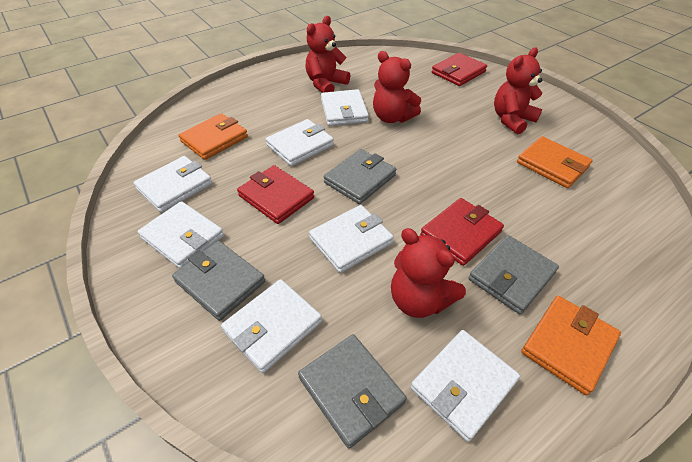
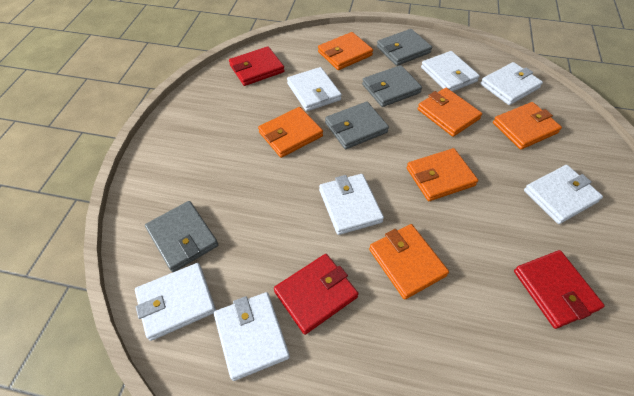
orange wallet: 3 -> 6
red teddy bear: 4 -> 0

